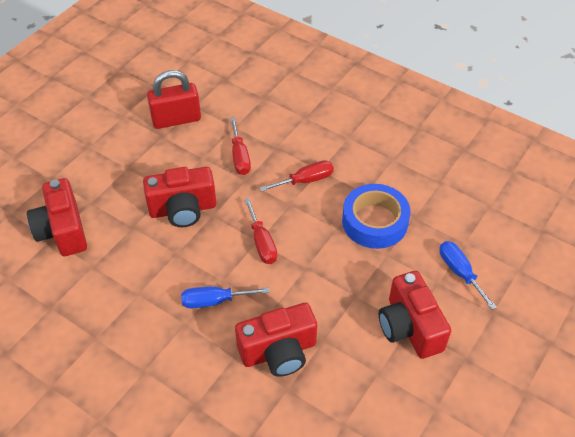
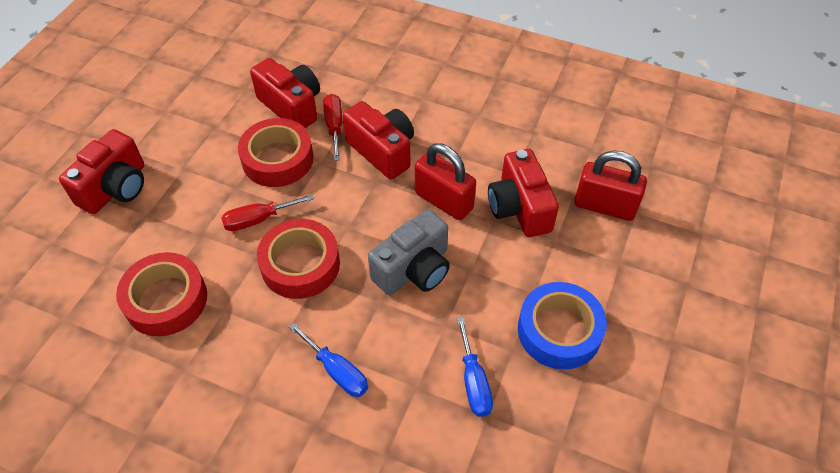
grey camera: 0 -> 1
red padlock: 1 -> 2
red screwdriver: 3 -> 2
red tape: 0 -> 3

